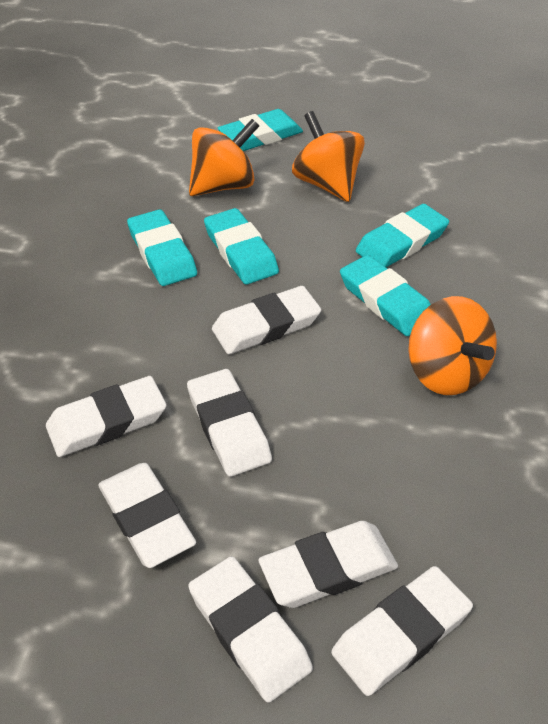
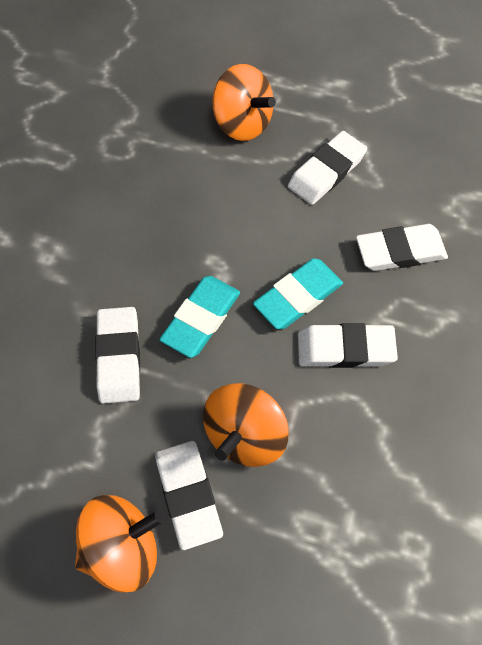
turquoise eraser: 5 -> 2
white eraser: 7 -> 5

